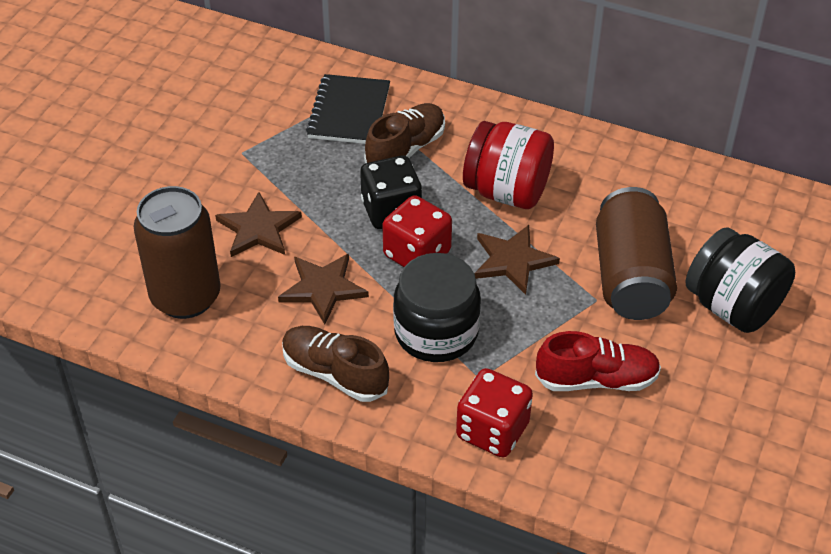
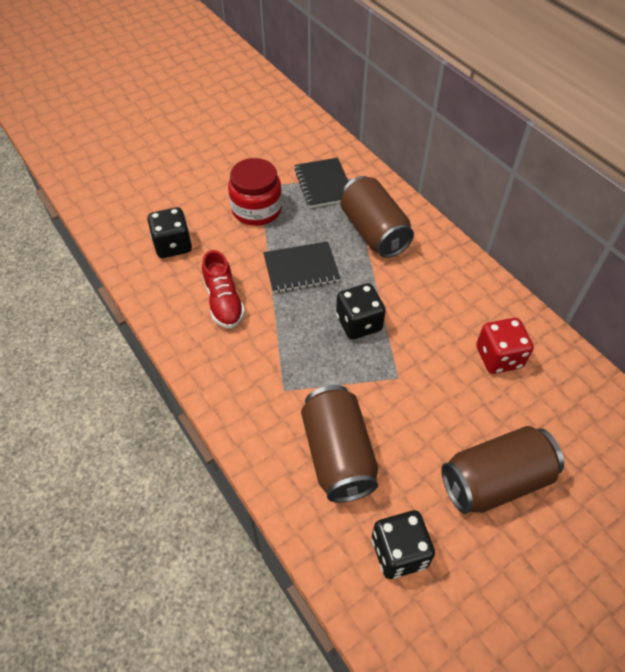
black dice: 1 -> 3
black jar: 2 -> 0
black notebook: 1 -> 2
brown can: 2 -> 3
brown shoe: 2 -> 0
brown star: 3 -> 0
red dice: 2 -> 1

